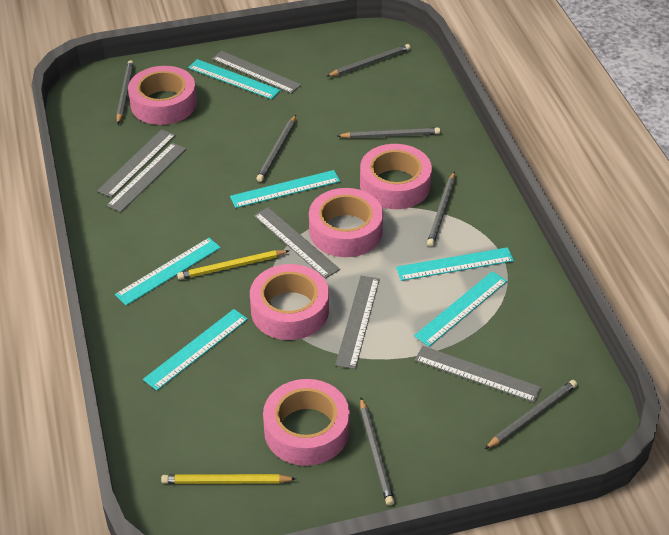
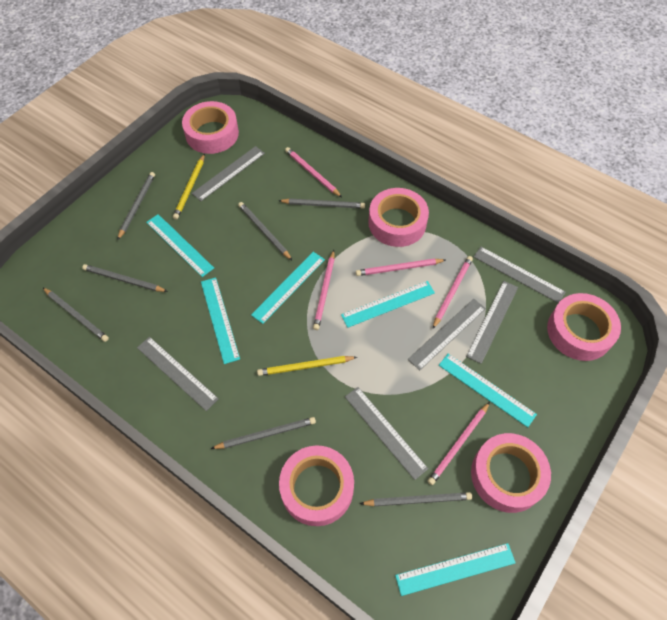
pink pencil: 0 -> 5

